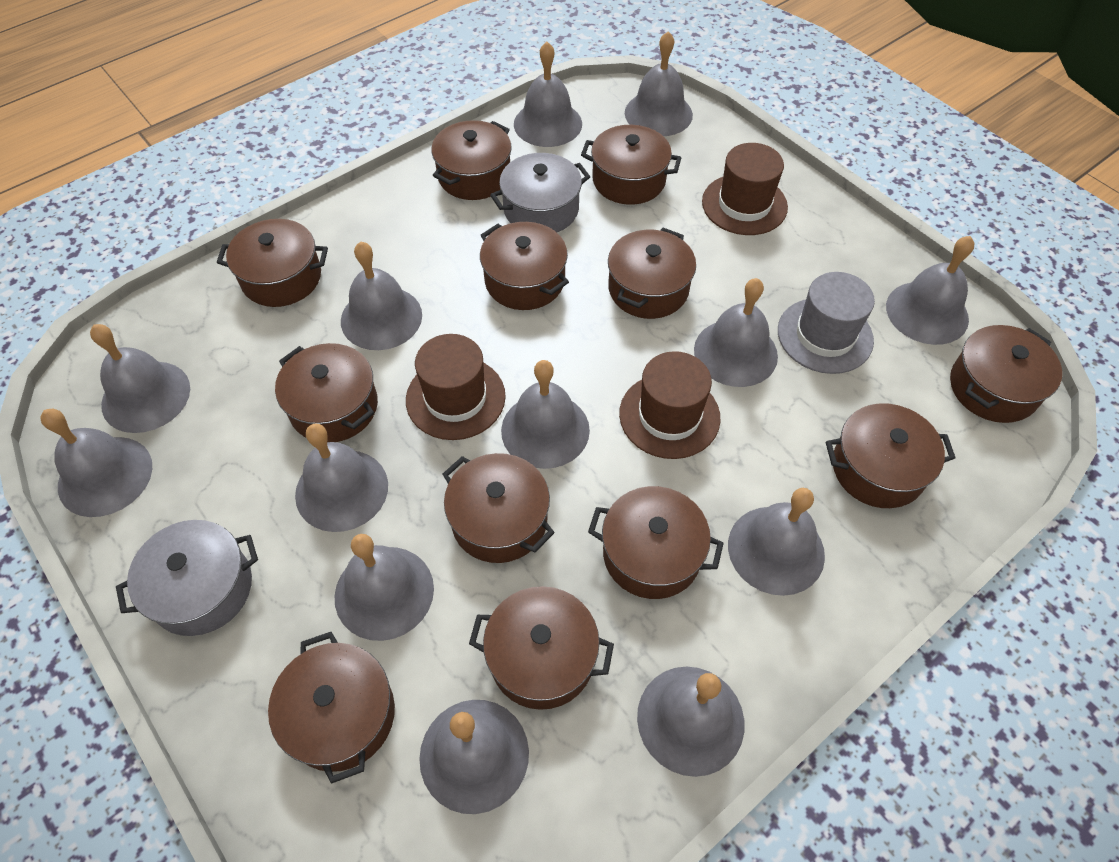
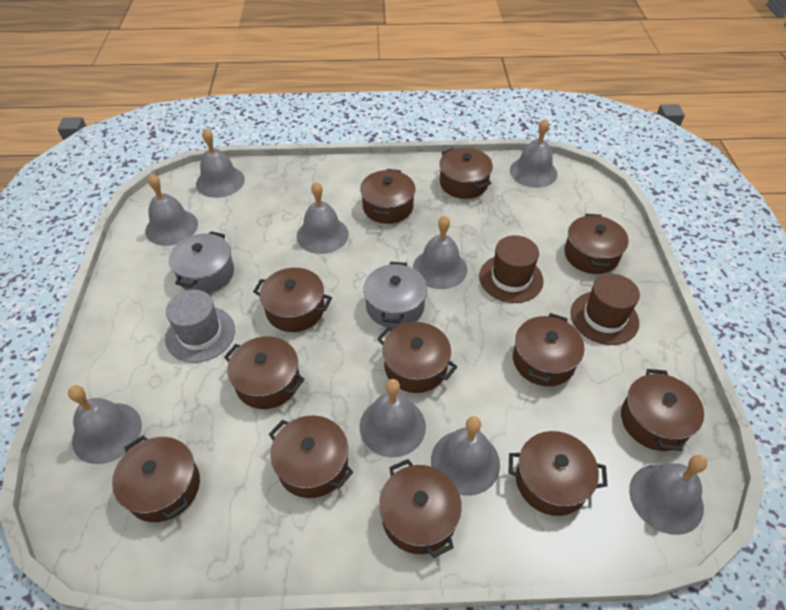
brown hat: 3 -> 2
grey bell: 13 -> 9

